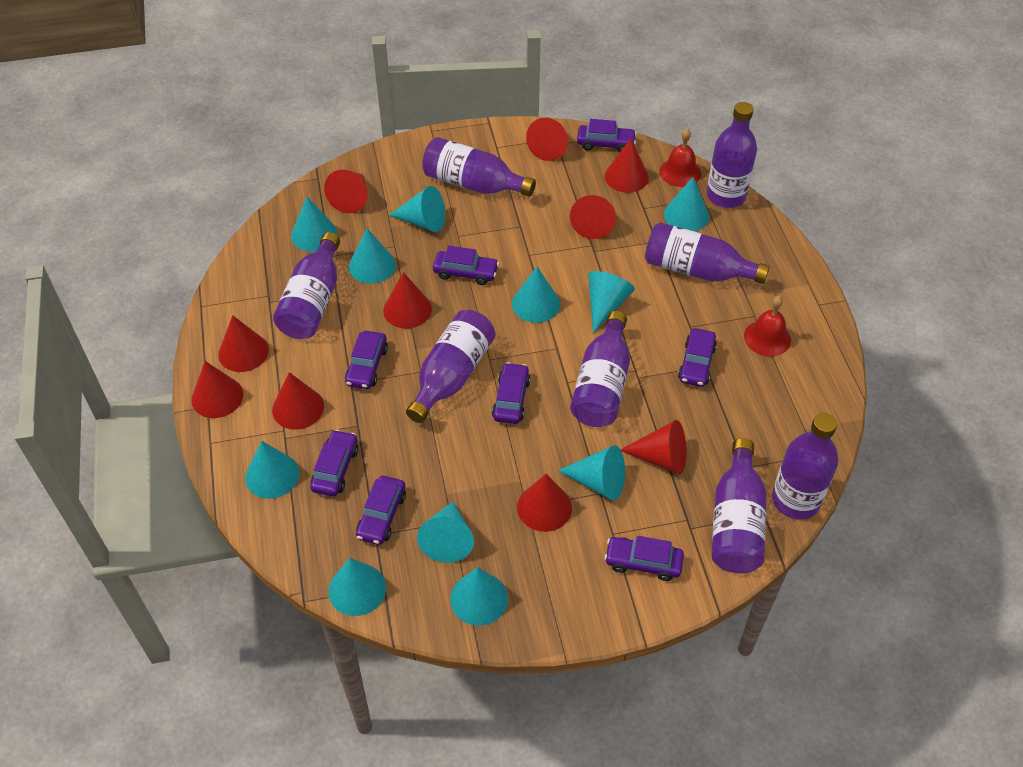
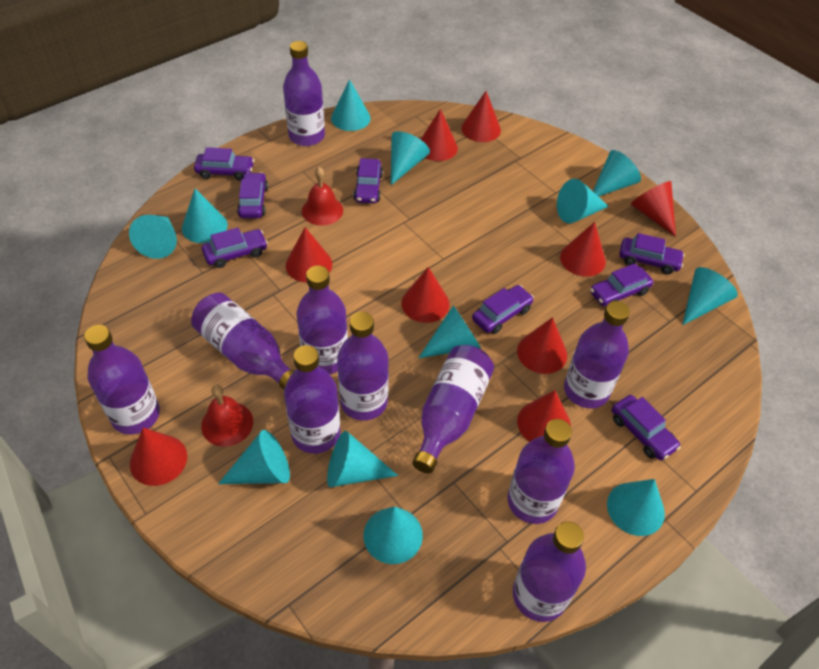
purple bottle: 8 -> 10
red cone: 10 -> 9
turquoise cone: 11 -> 12

